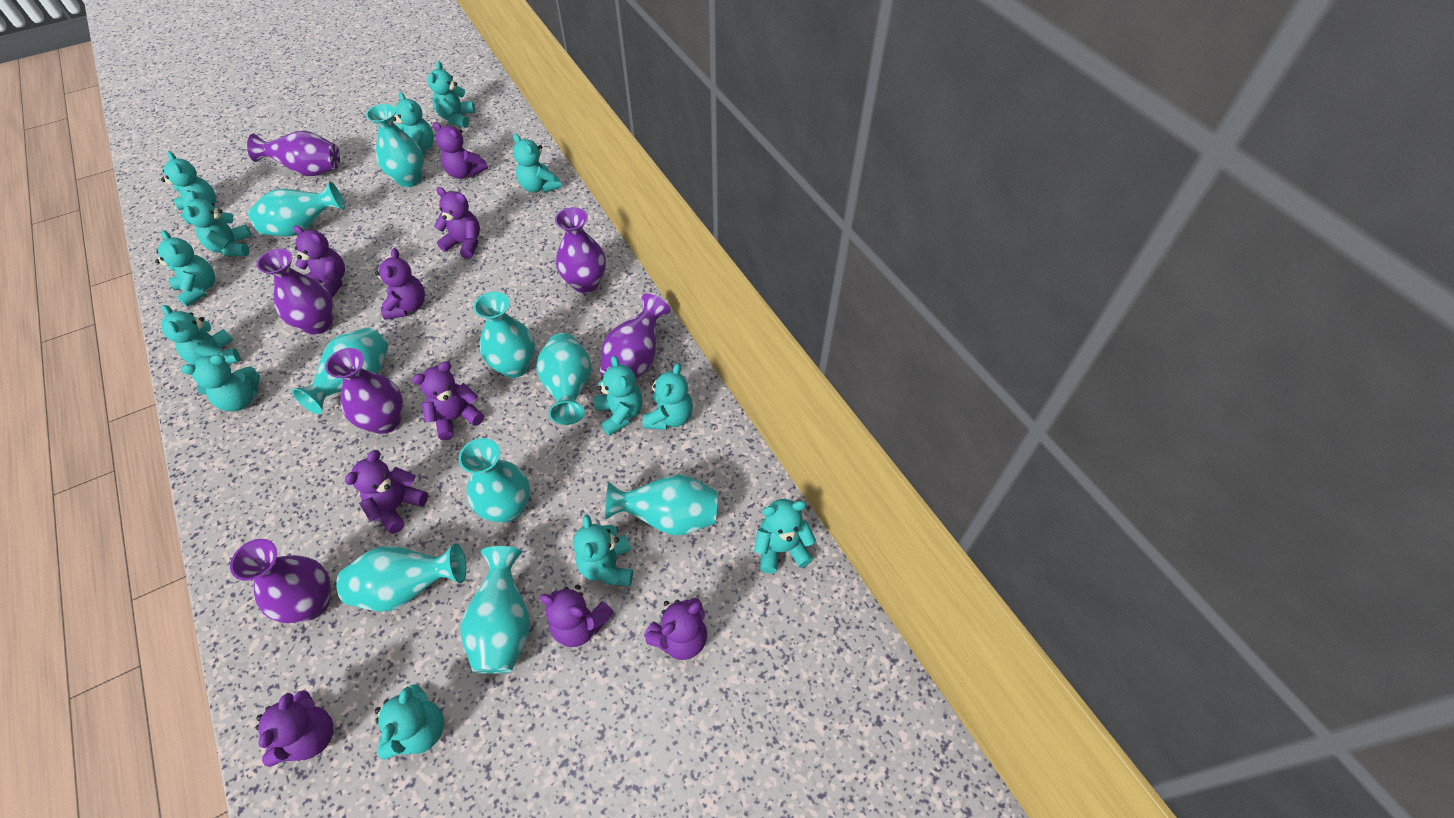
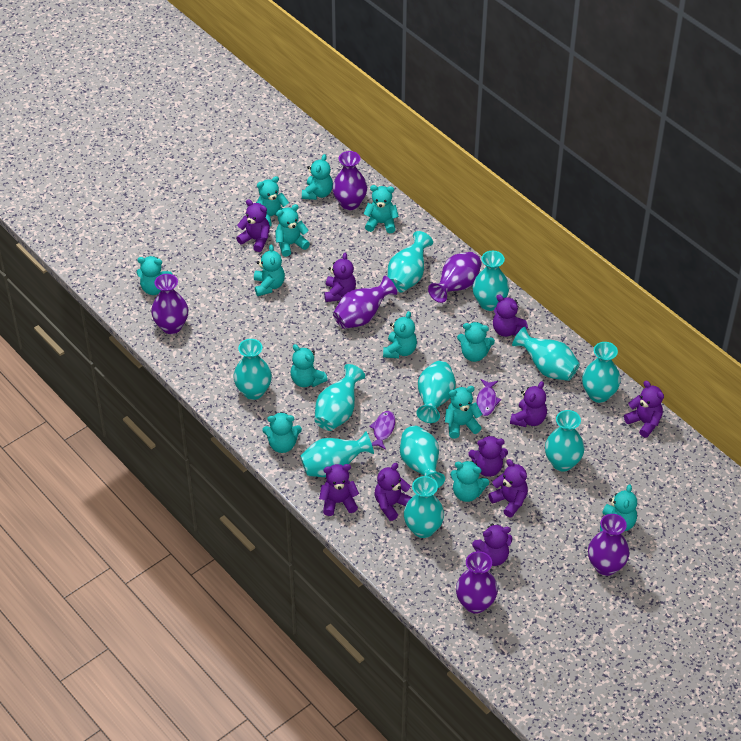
purple fish: 0 -> 2
purple teddy bear: 9 -> 10
turquoise vase: 9 -> 11

